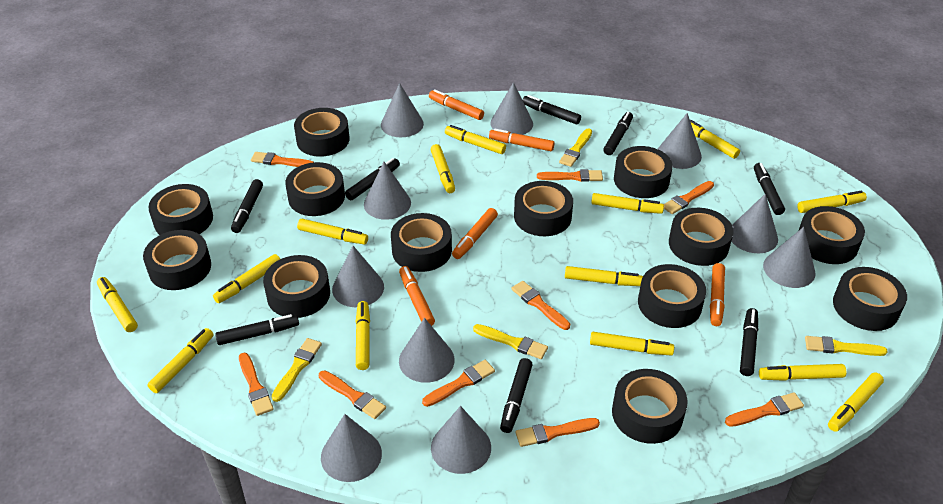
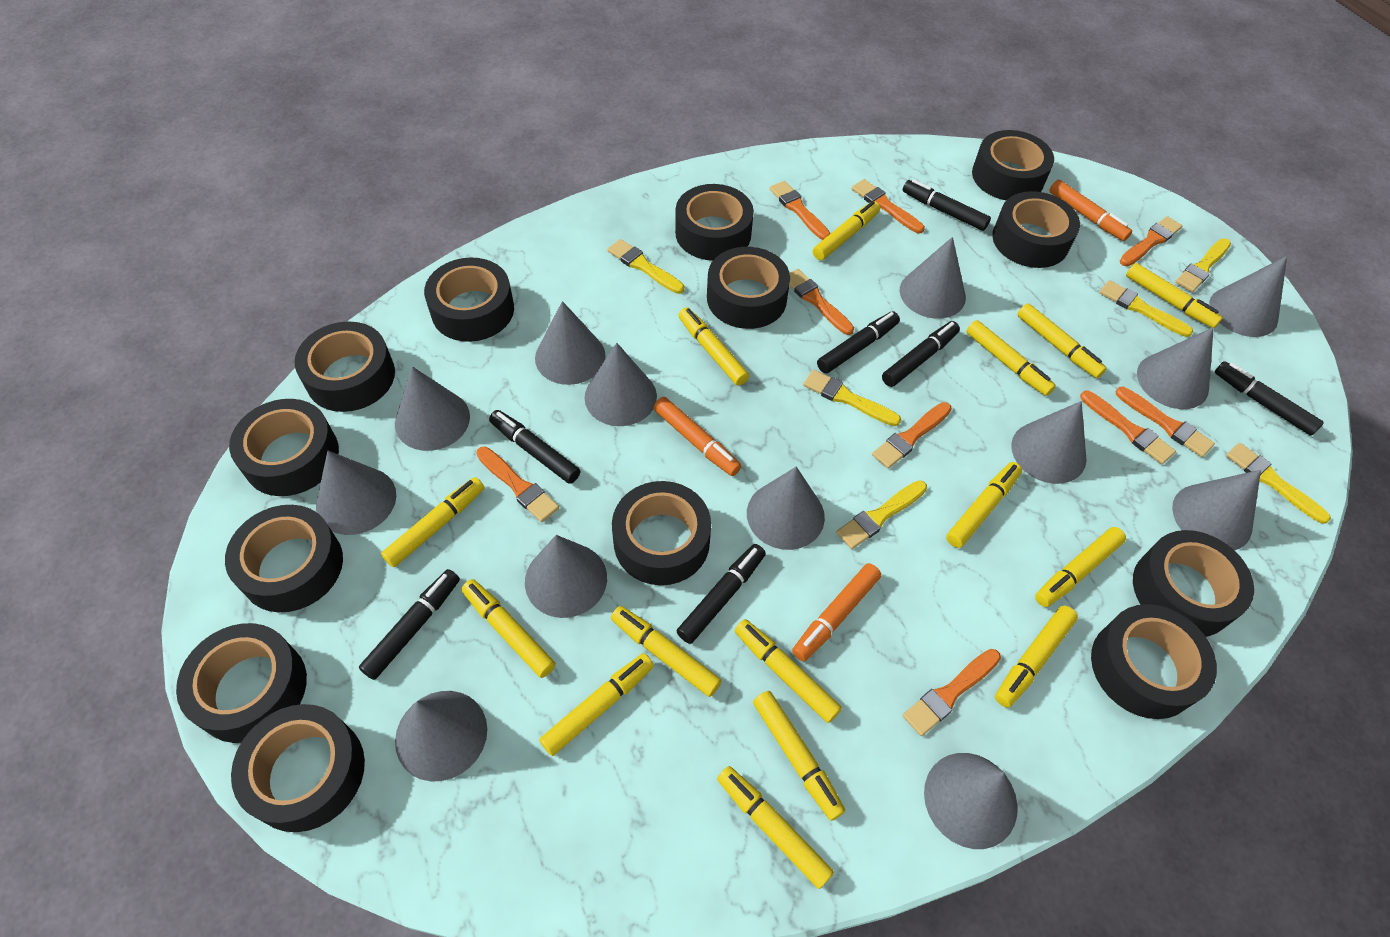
black marker: 8 -> 7
grey cone: 10 -> 13
orange marker: 5 -> 3
yellow brush: 4 -> 6
yellow marker: 14 -> 15

